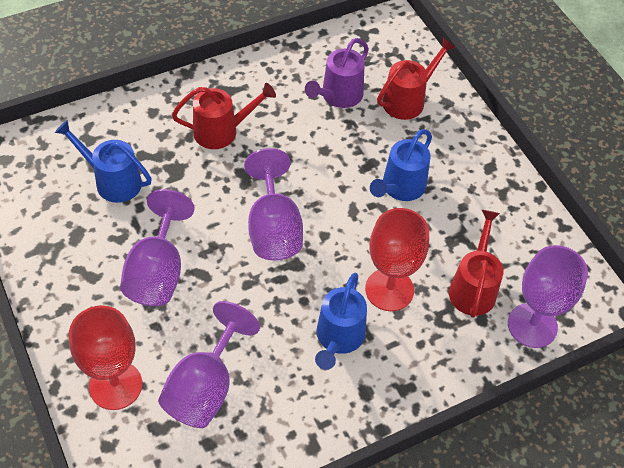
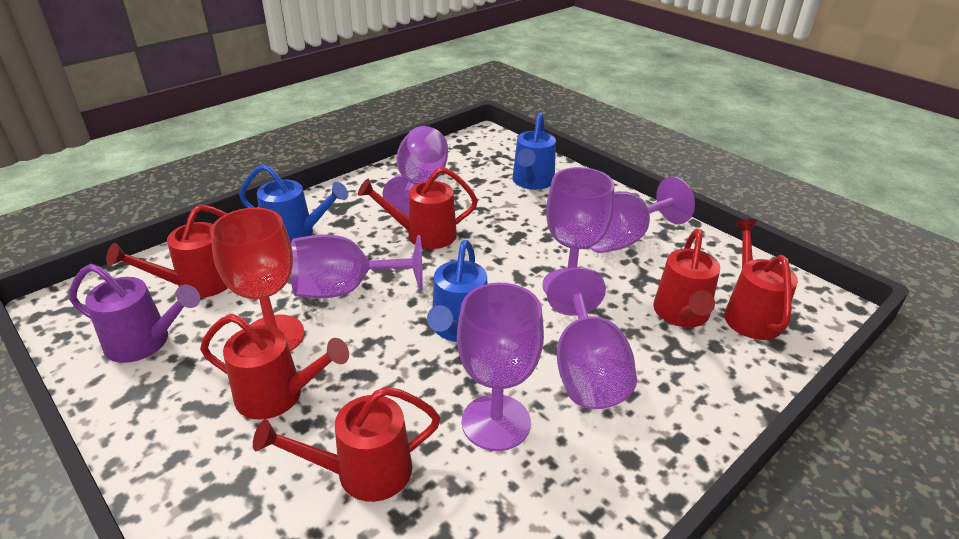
purple goblet: 4 -> 6
red goblet: 2 -> 1
red watering can: 3 -> 6

